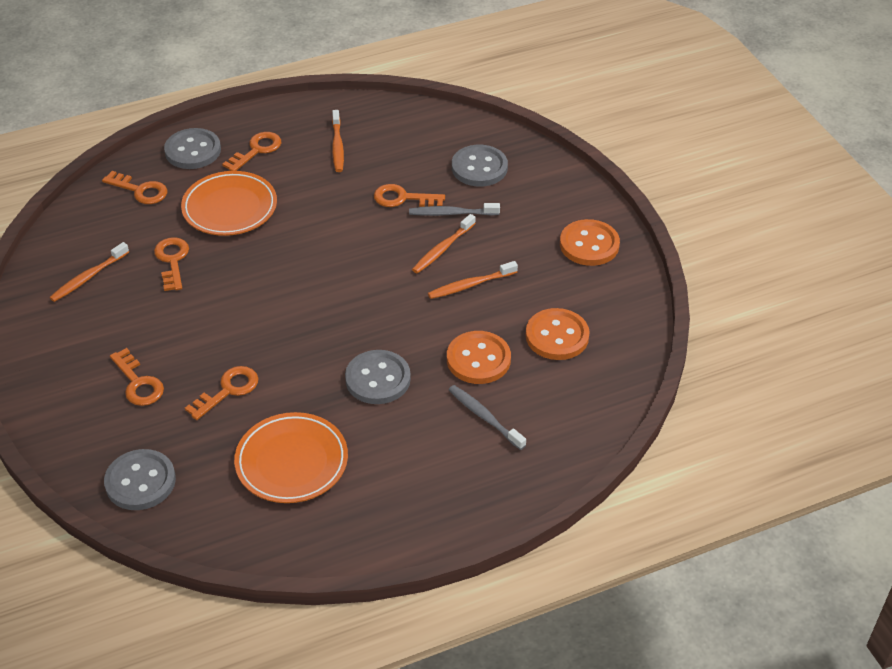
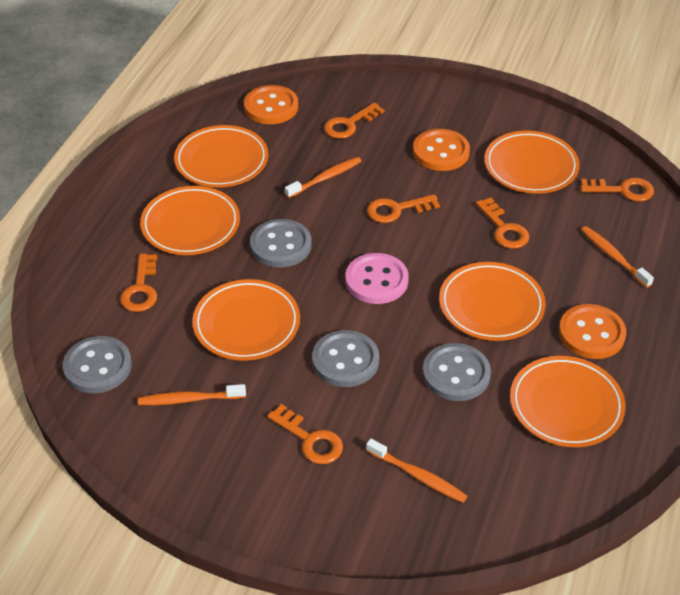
grey toothbrush: 2 -> 0
orange plate: 2 -> 6
pink button: 0 -> 1

